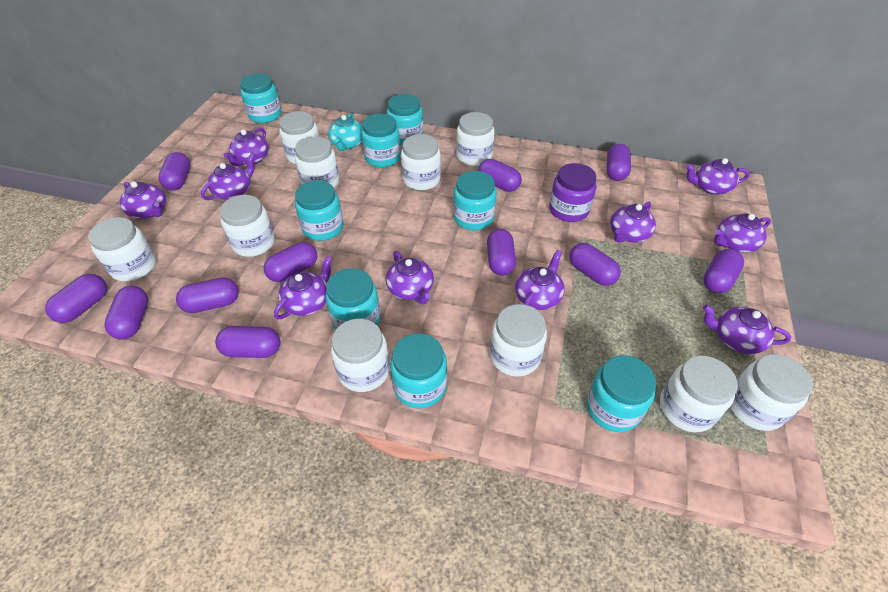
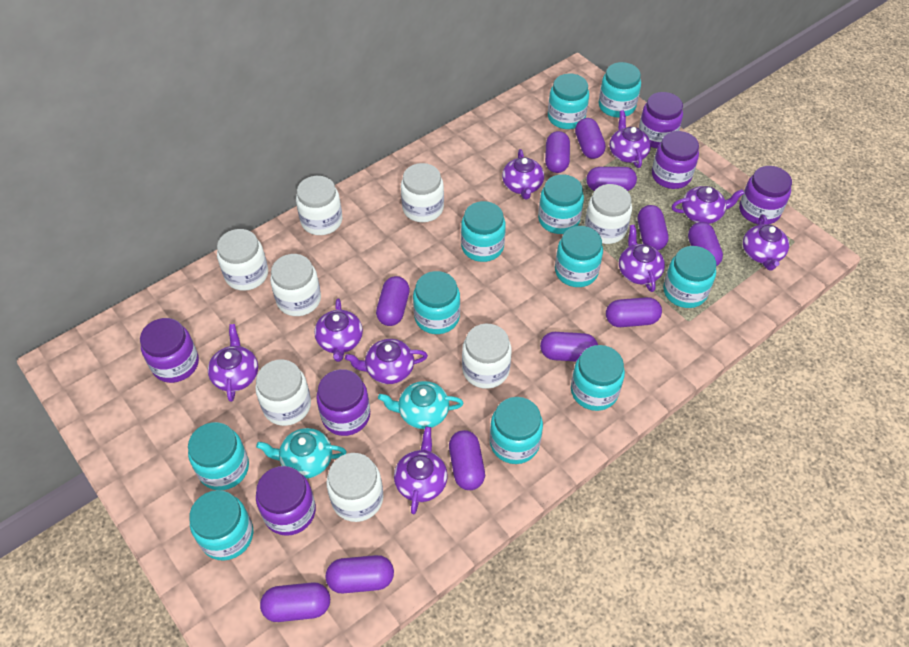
purple jar: 1 -> 6
purple teapot: 10 -> 9
turquoise jar: 8 -> 11
turquoise teapot: 1 -> 2
white jar: 10 -> 8

